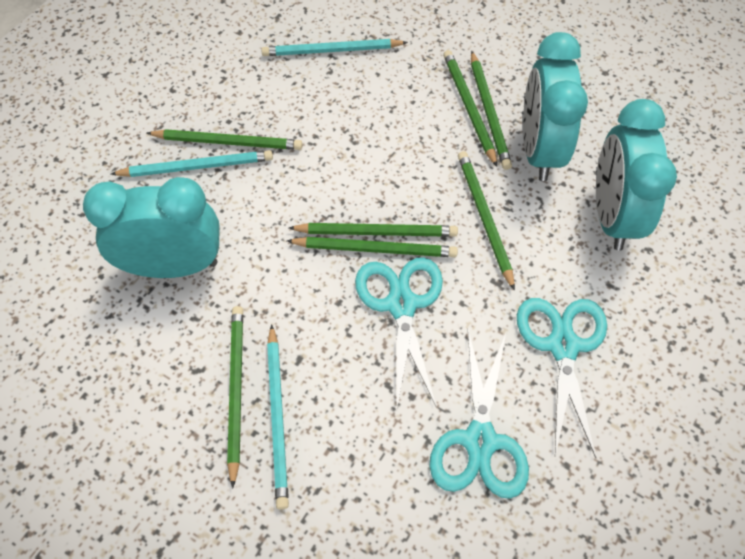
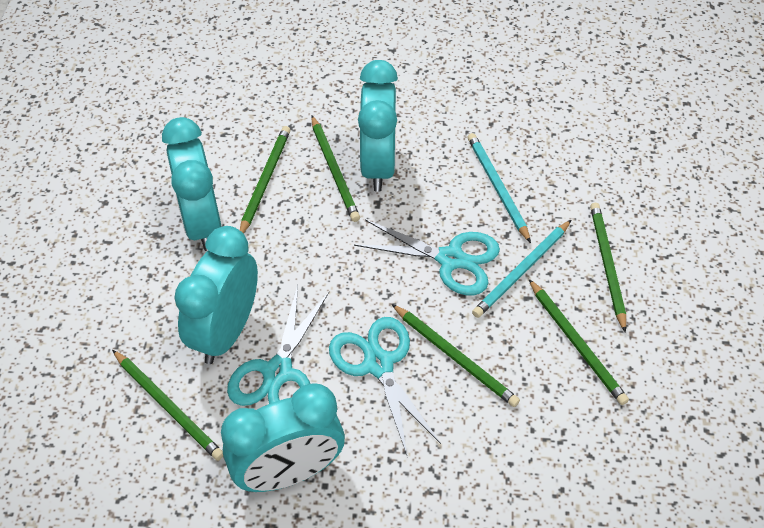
green pencil: 7 -> 6
turquoise clock: 3 -> 4
turquoise pencil: 3 -> 2

